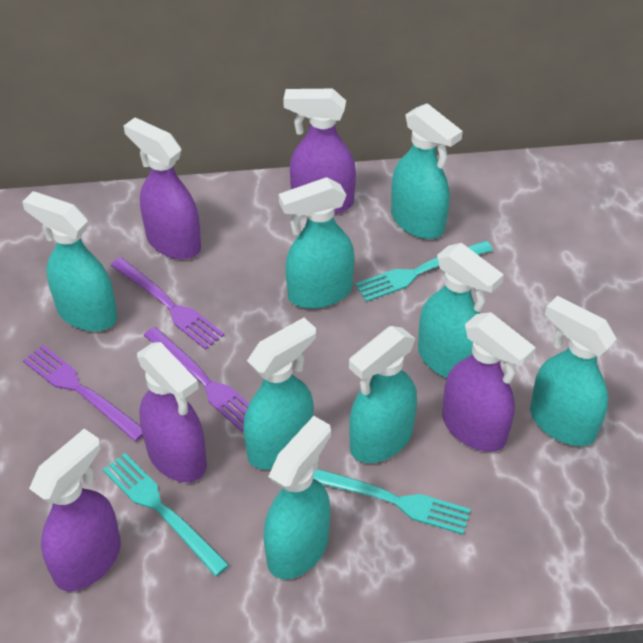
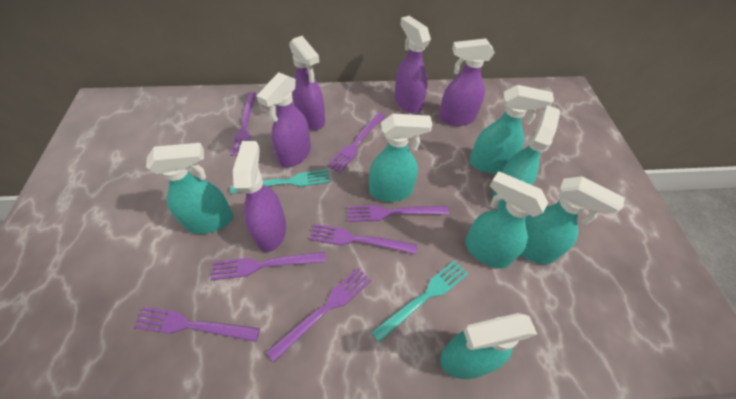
purple fork: 3 -> 7
turquoise fork: 3 -> 2
turquoise spray bottle: 8 -> 7

